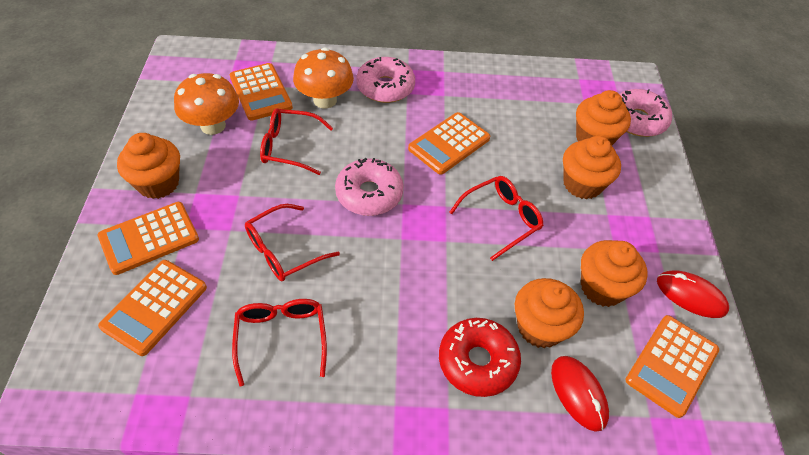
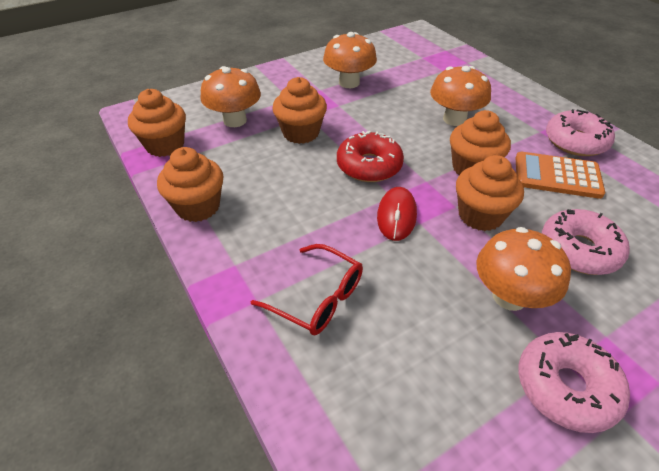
orange calculator: 5 -> 1
orange mushroom: 2 -> 4
red glasses: 4 -> 1
red mouse: 2 -> 1

